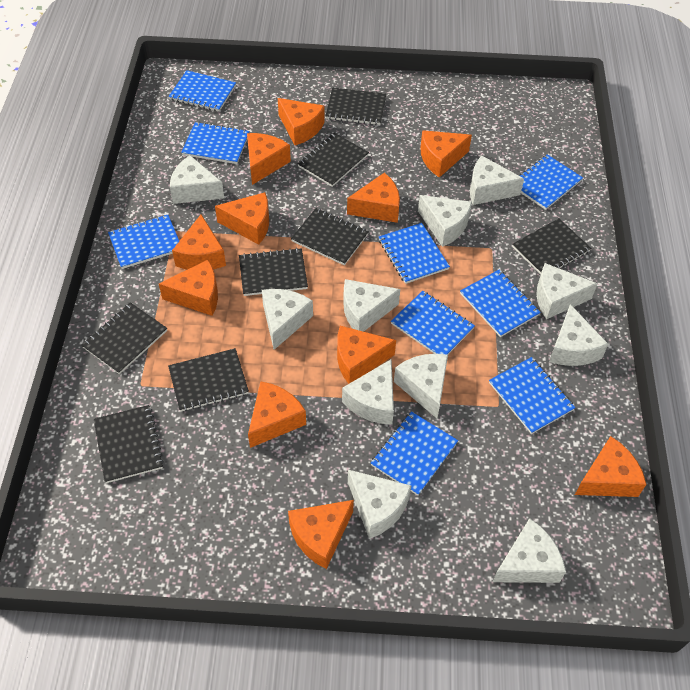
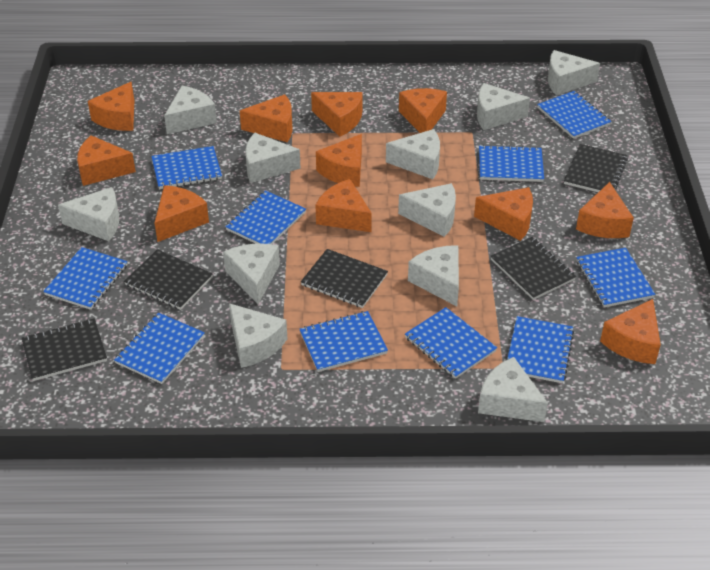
black notebook: 8 -> 5
blue notebook: 9 -> 10

